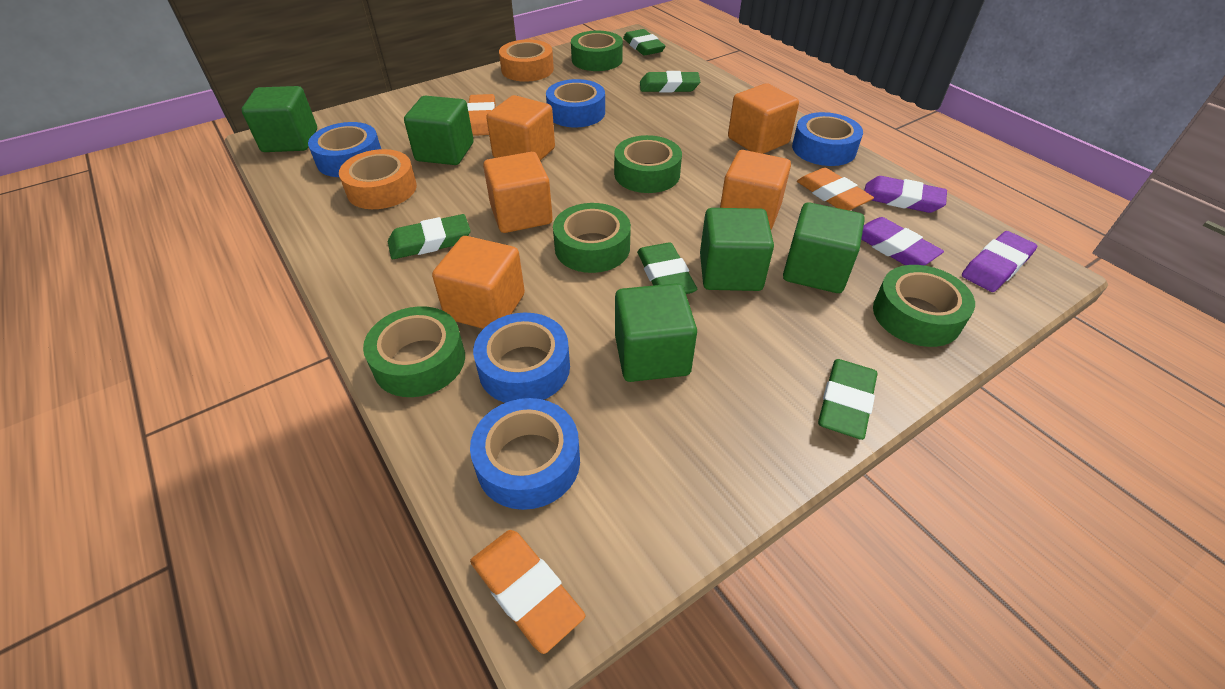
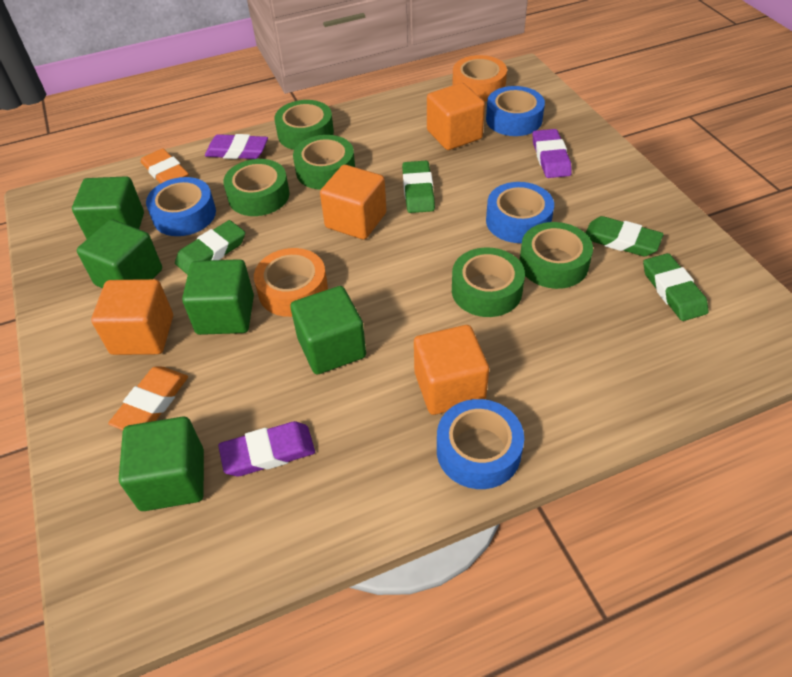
blue tape: 5 -> 4
green eraser: 5 -> 4
orange cube: 5 -> 4
orange eraser: 3 -> 2

